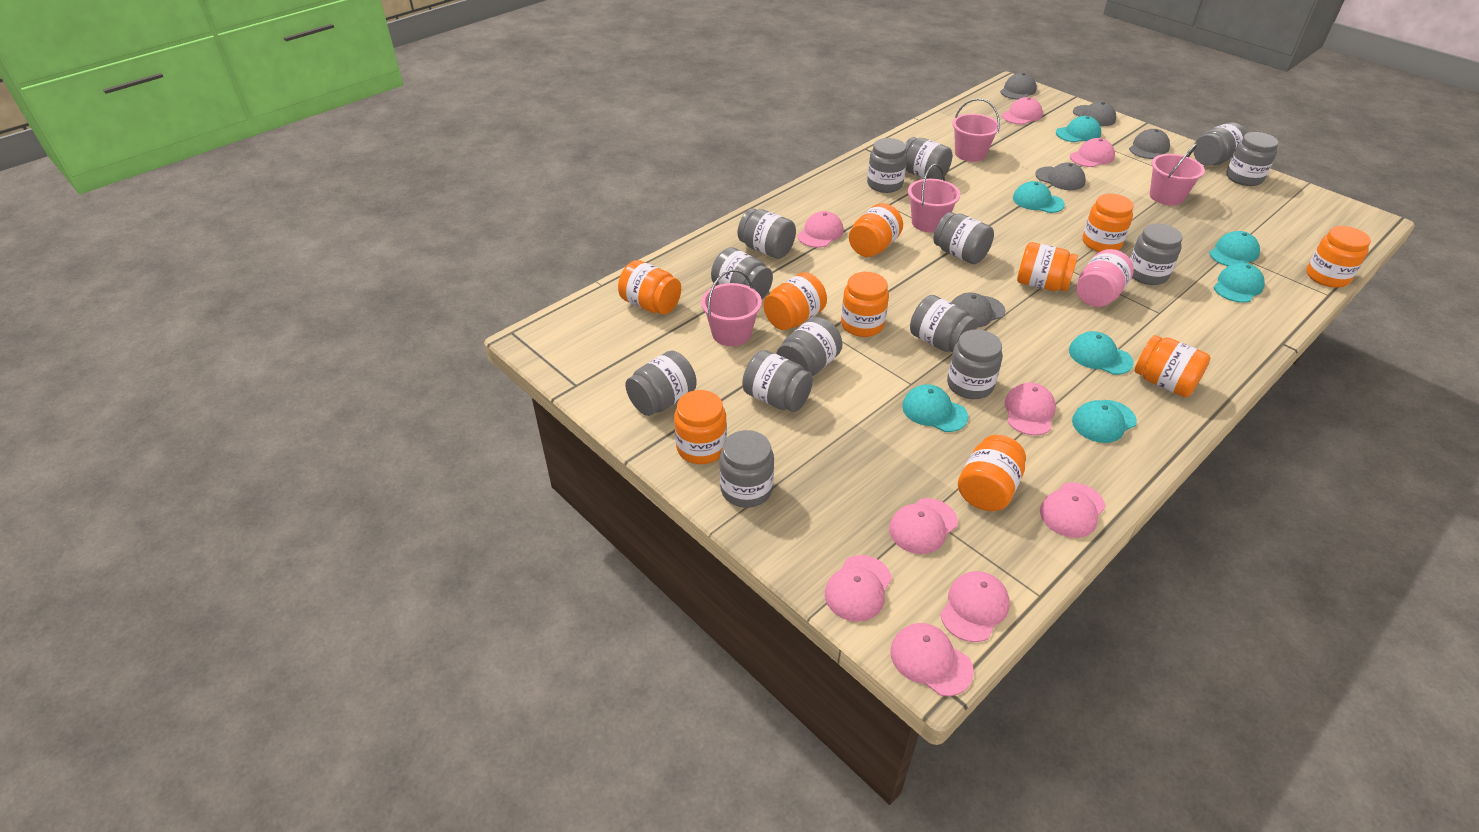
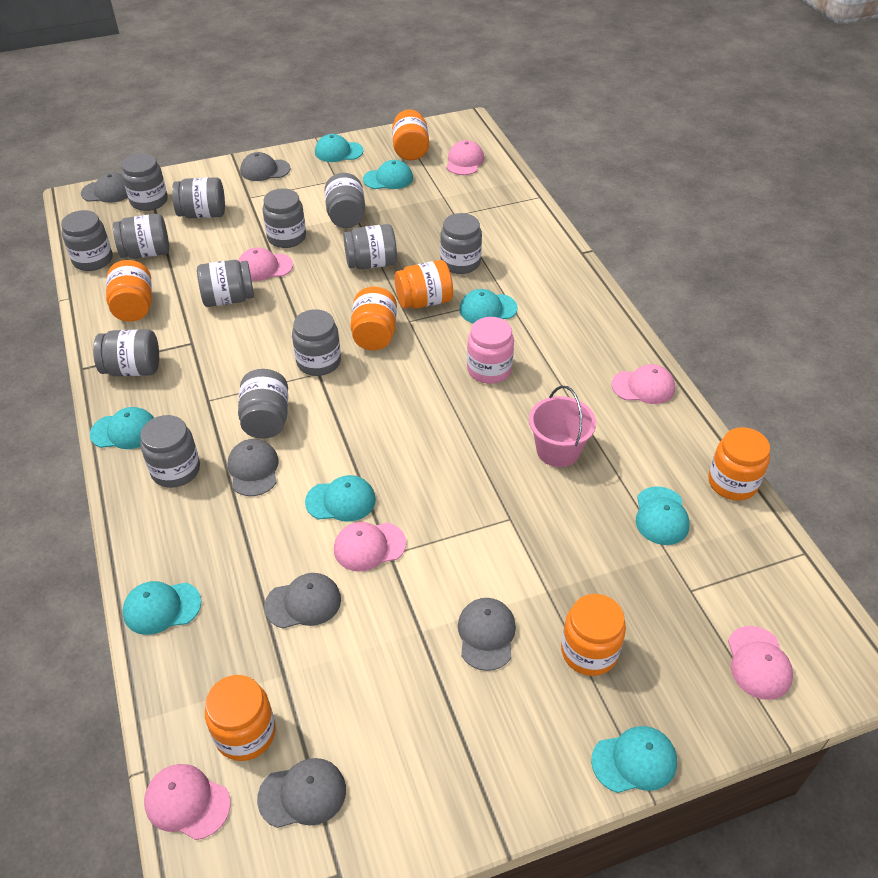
grey cap: 5 -> 6
grey jar: 14 -> 13
orange jar: 10 -> 7
pink bucket: 4 -> 1
pink cap: 9 -> 6
turquoise cap: 7 -> 8

